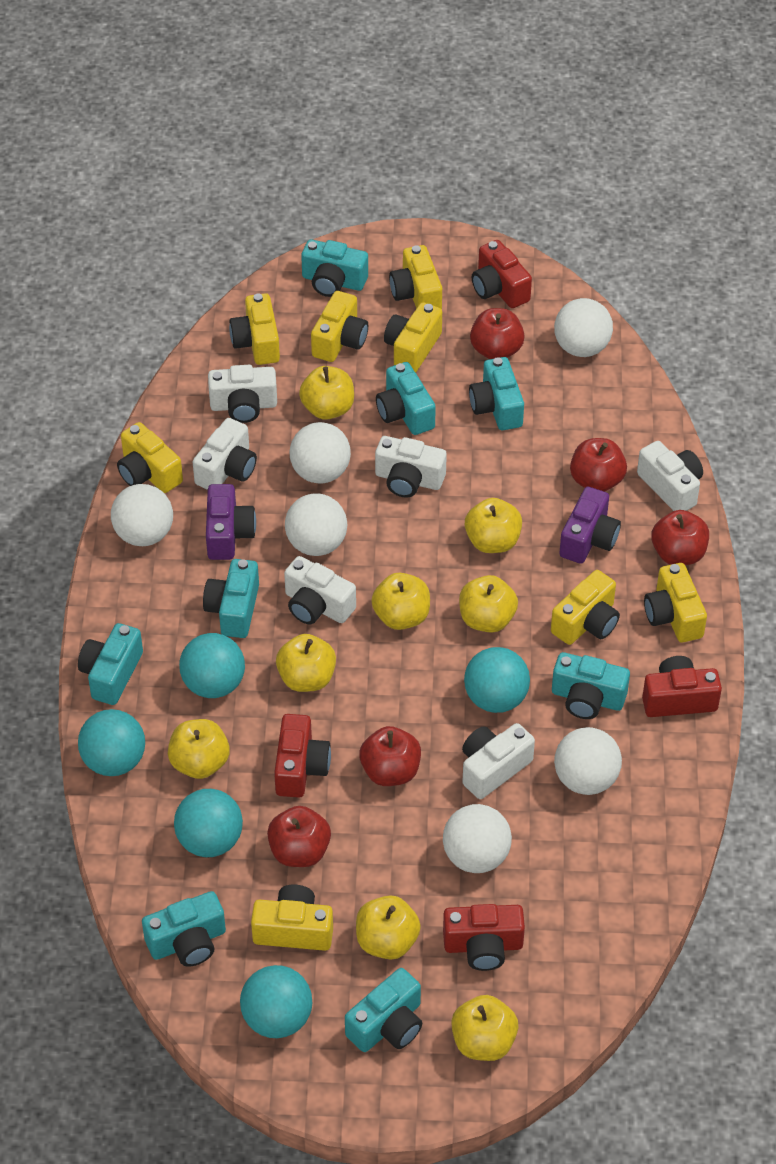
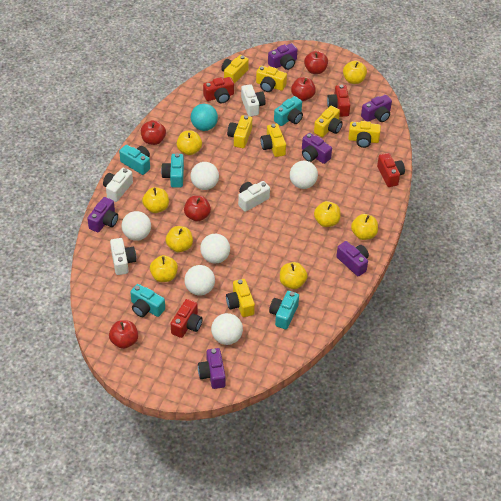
purple camera: 2 -> 6
turquoise ball: 5 -> 1
turquoise camera: 8 -> 5
white camera: 6 -> 4
yellow camera: 8 -> 7

